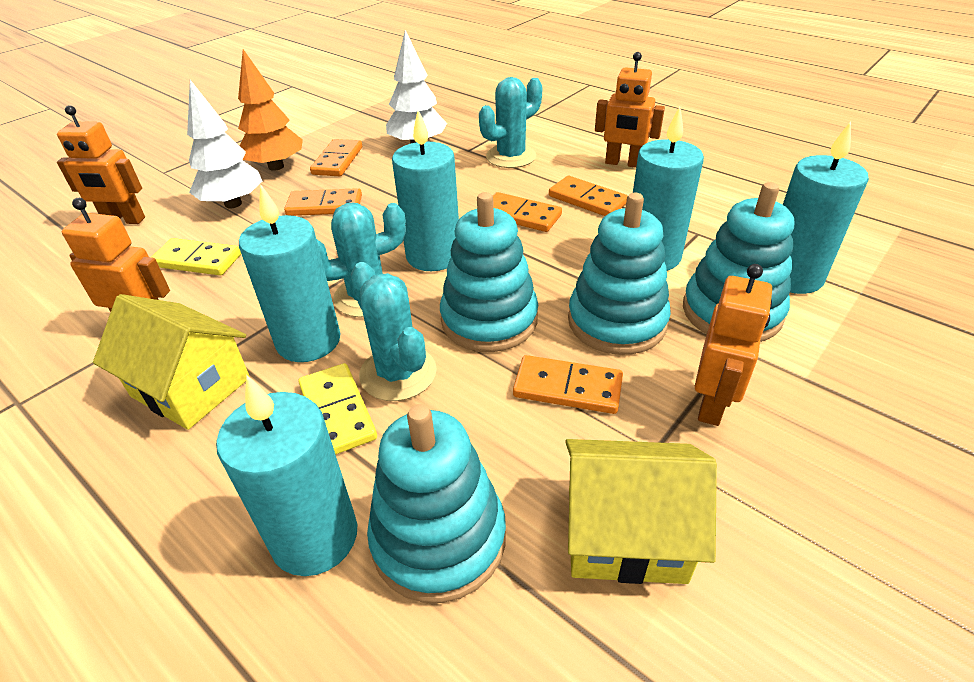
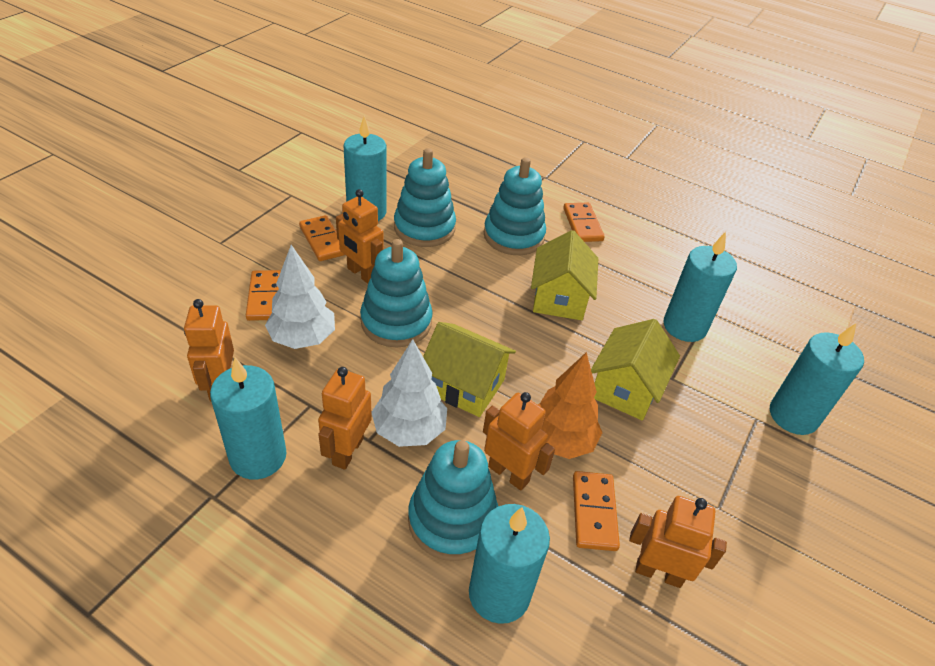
orange domino: 5 -> 4
orange robot: 4 -> 5
turquoise cactus: 3 -> 0
yellow domino: 2 -> 0
yellow house: 2 -> 3

